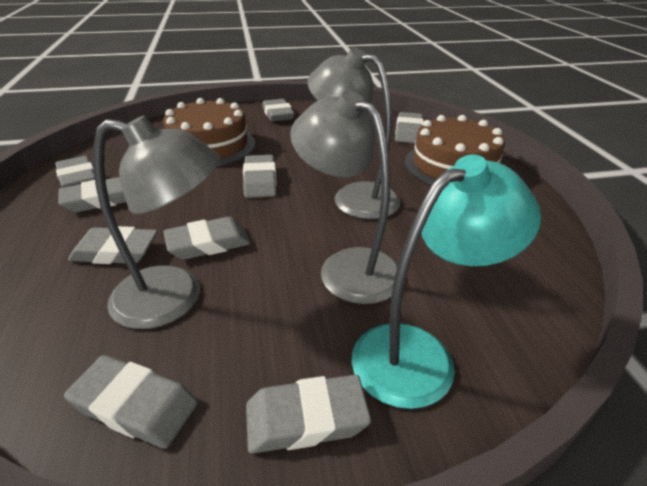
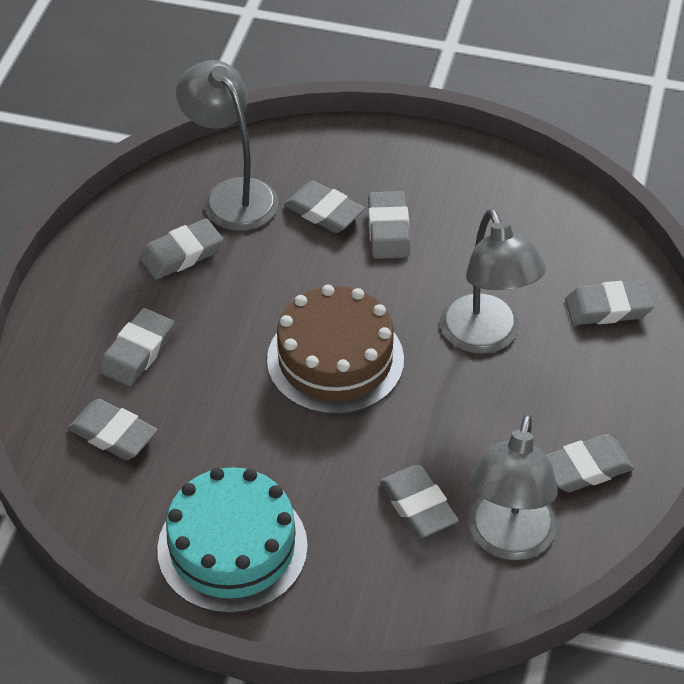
brown cake: 2 -> 1
grey eraser: 9 -> 8
turquoise cake: 0 -> 1
turquoise lamp: 1 -> 0

